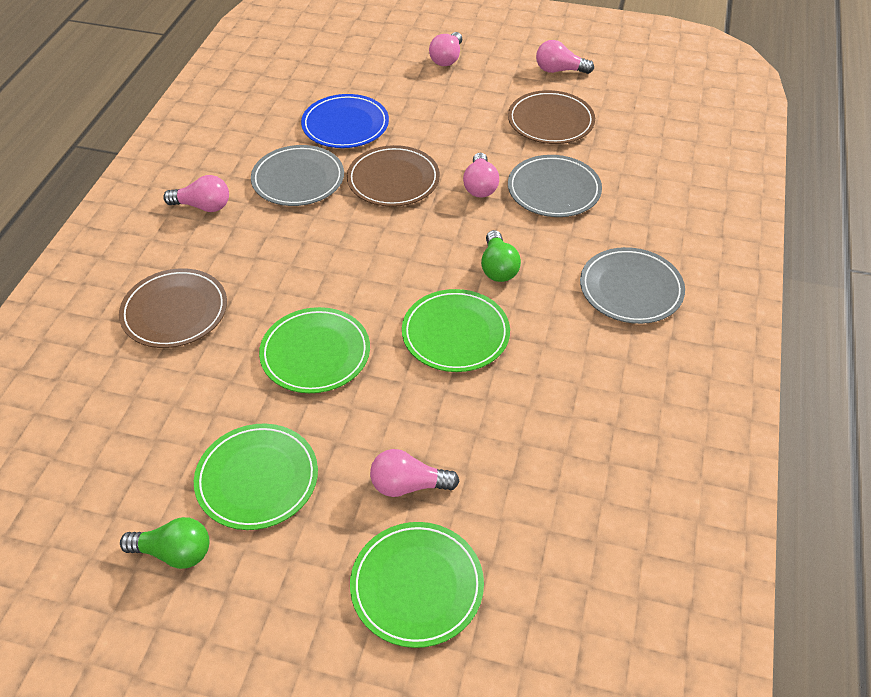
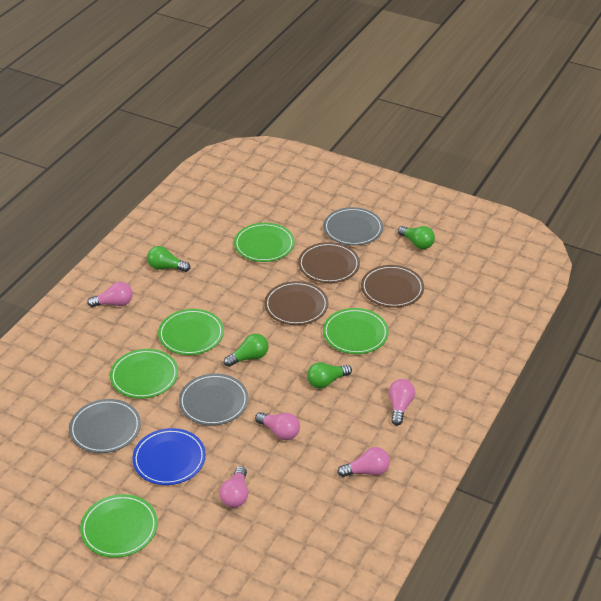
green light bulb: 2 -> 4
green plate: 4 -> 5

